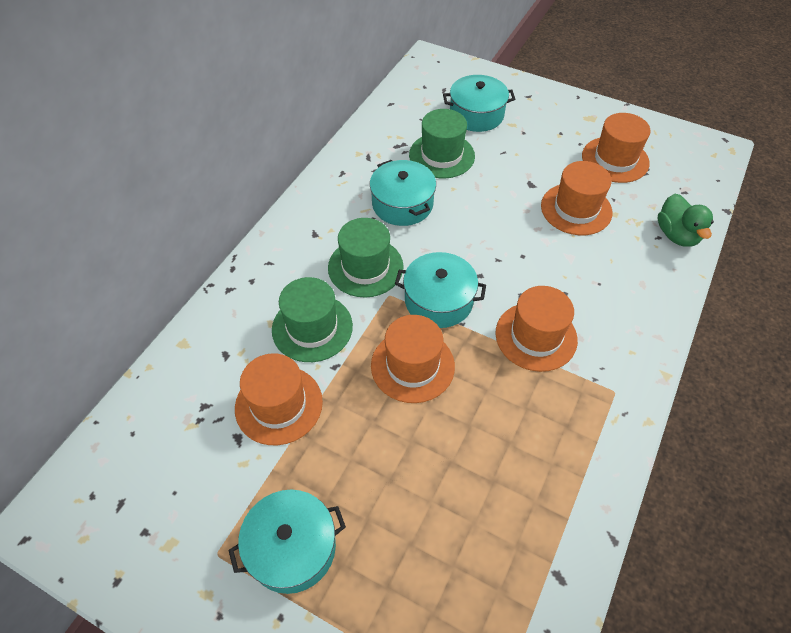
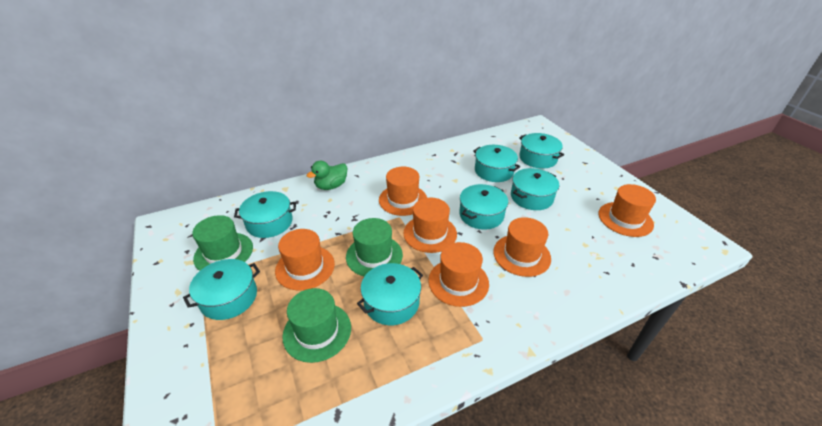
orange hat: 5 -> 6
turquoise pot: 4 -> 7

